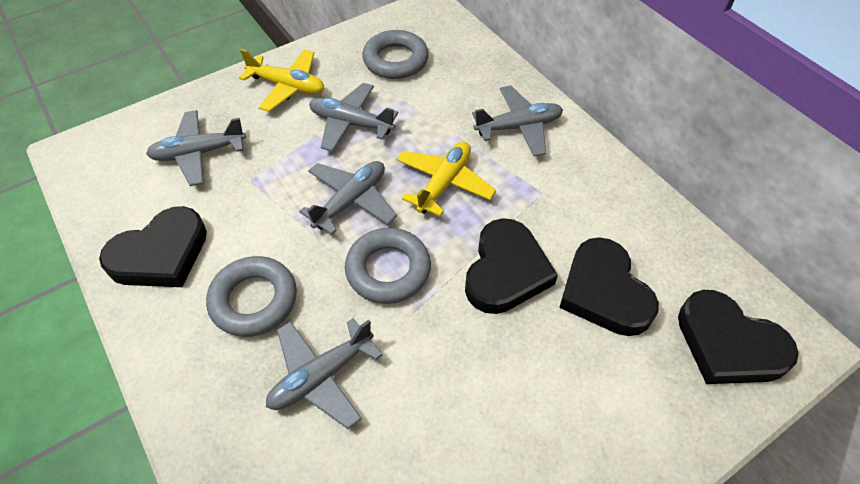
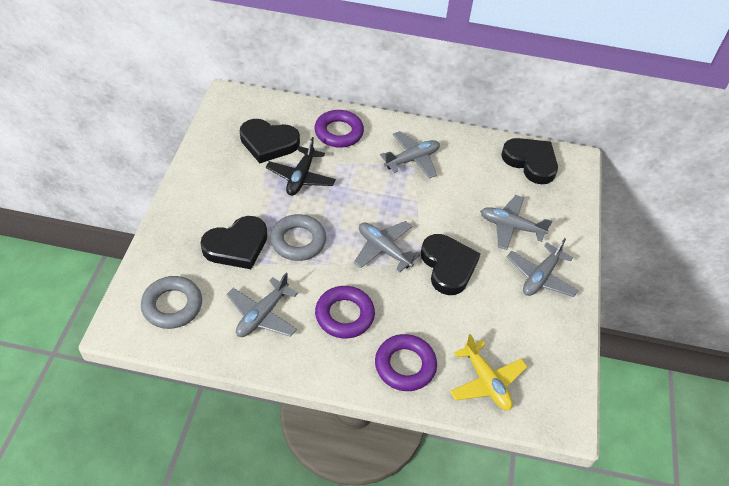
black plane: 0 -> 1
grey ring: 3 -> 2
purple ring: 0 -> 3
yellow plane: 2 -> 1

